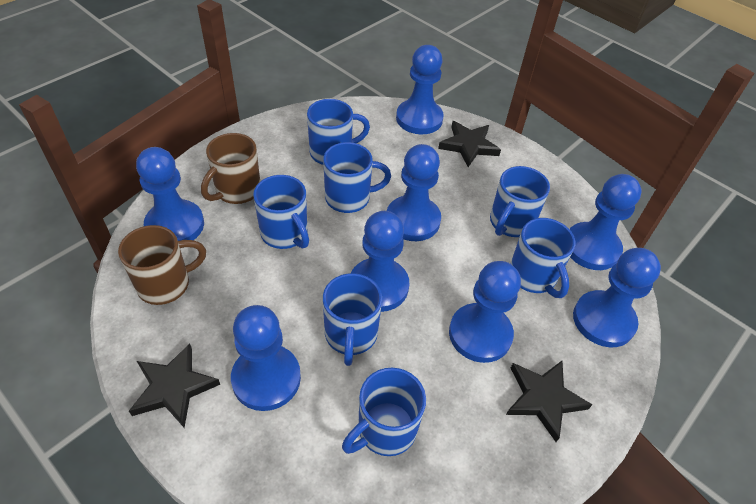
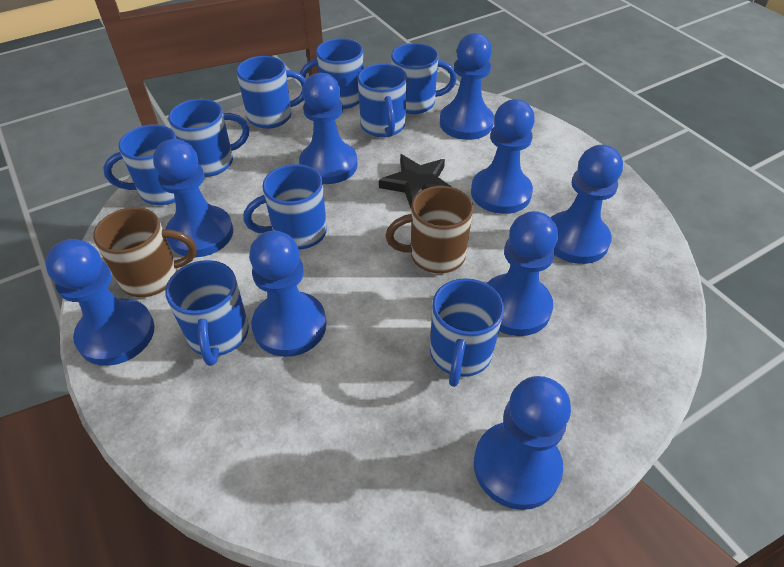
black star: 3 -> 1
blue mug: 7 -> 9
blue pawn: 8 -> 9

